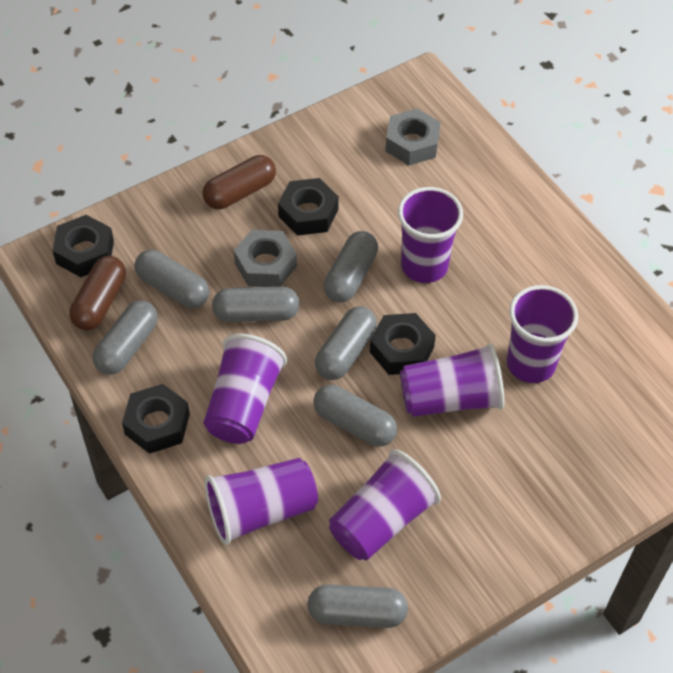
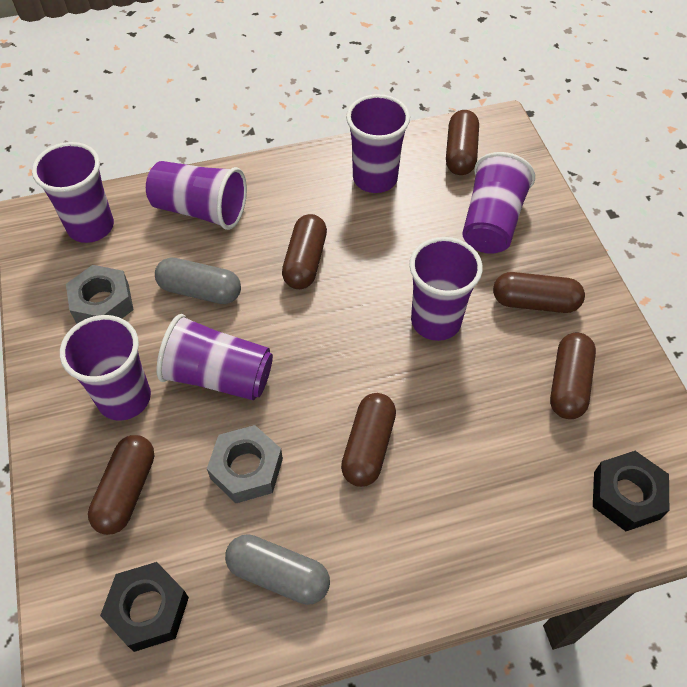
black nut: 4 -> 2
brown capsule: 2 -> 6
grey capsule: 7 -> 2
purple cup: 6 -> 7

